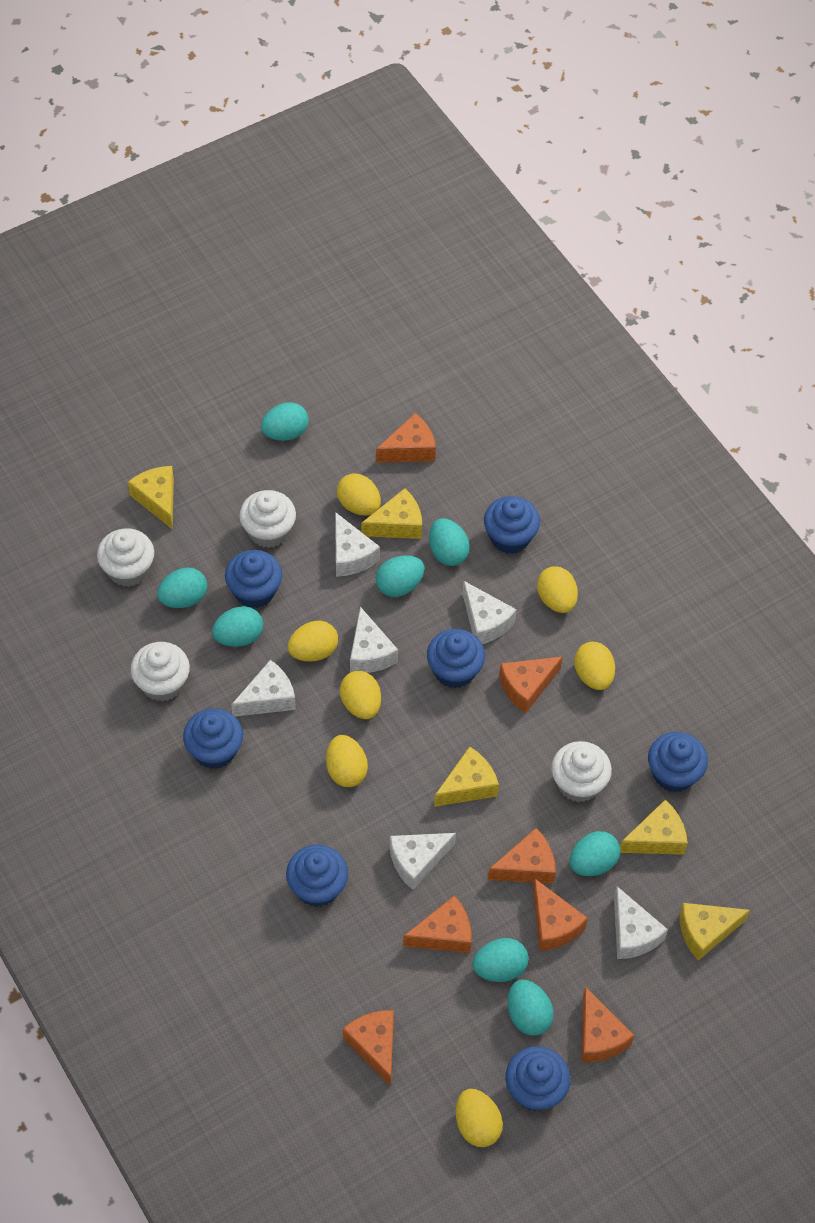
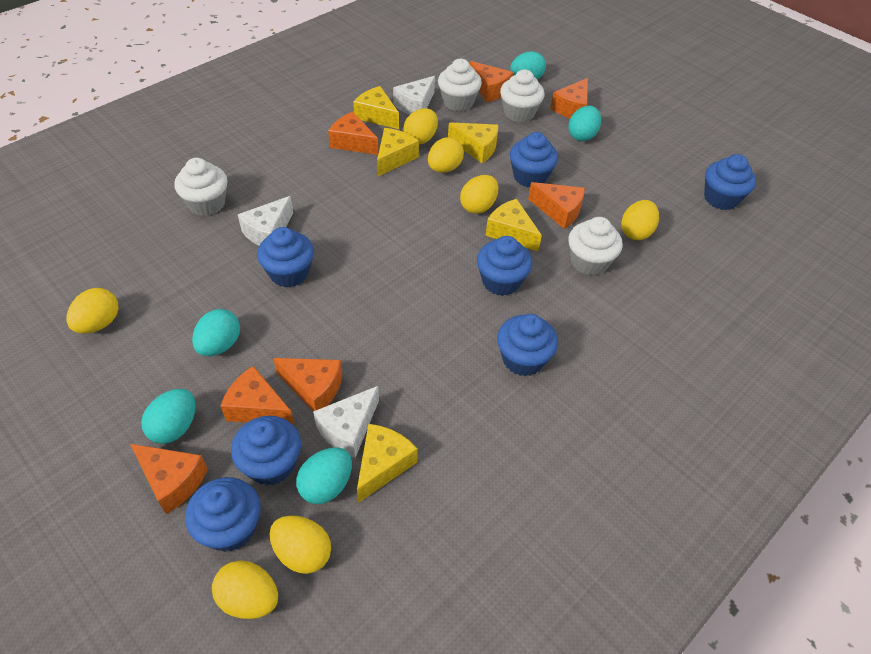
turquoise egg: 8 -> 5
white cheese: 6 -> 3

